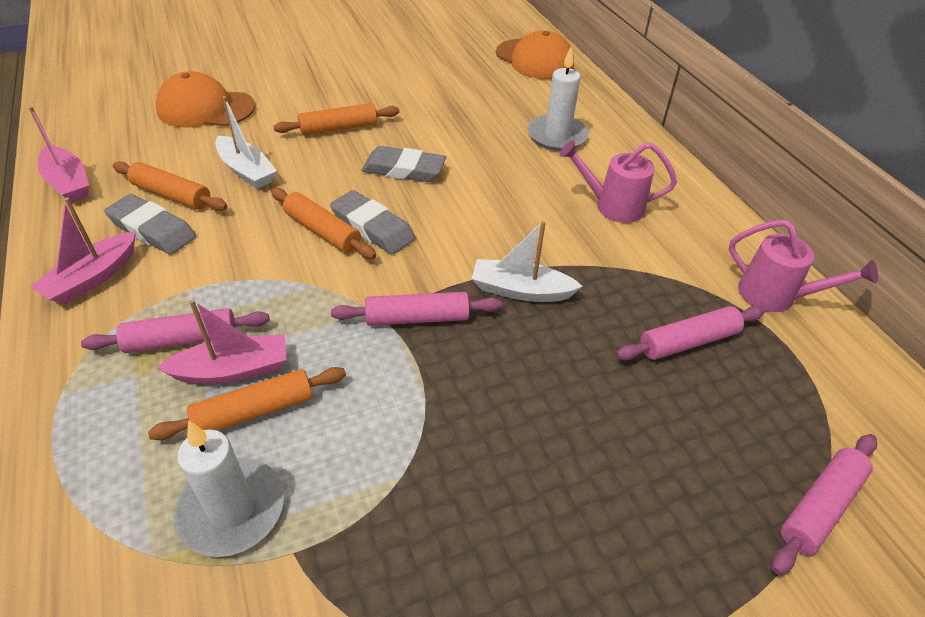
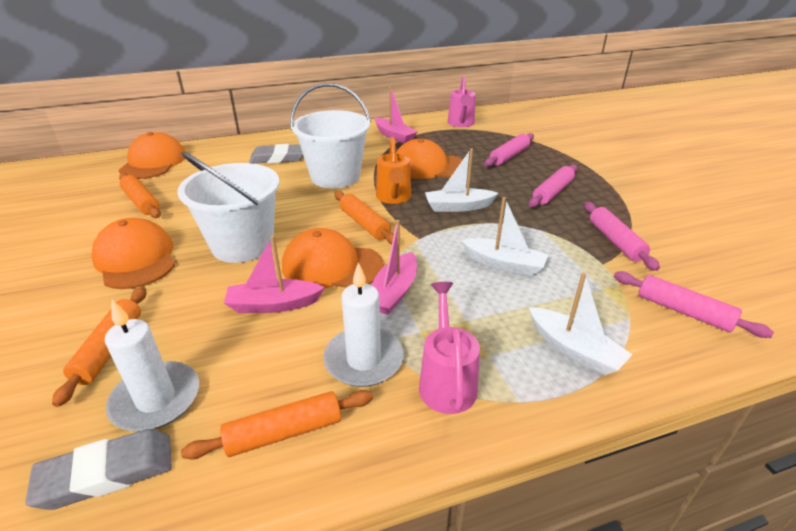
grey eraser: 3 -> 2
orange cap: 2 -> 4
orange watering can: 0 -> 1
white boat: 2 -> 3
white bucket: 0 -> 2

